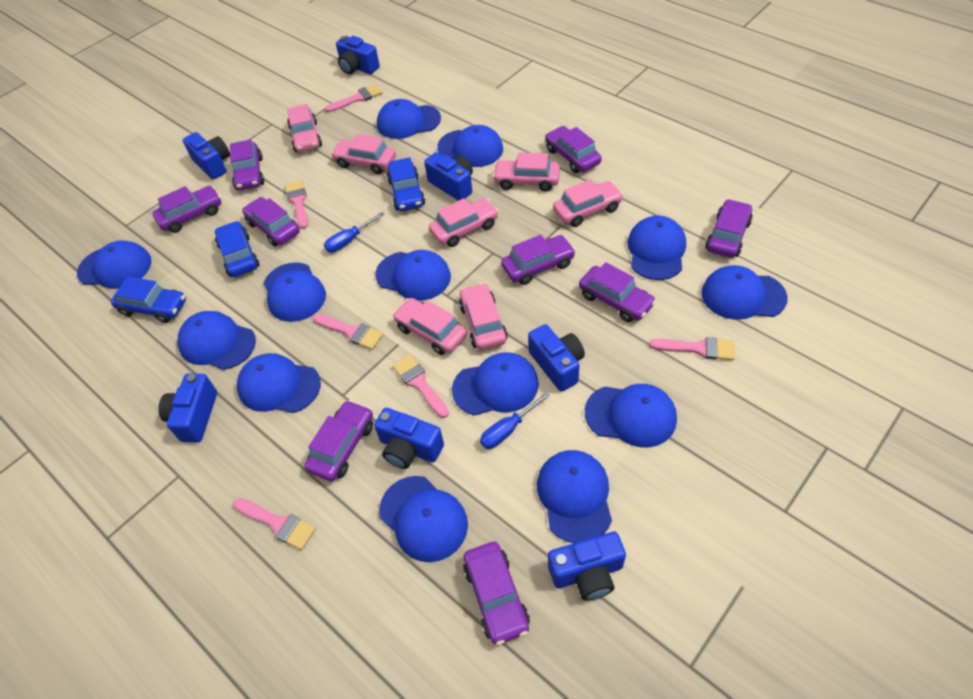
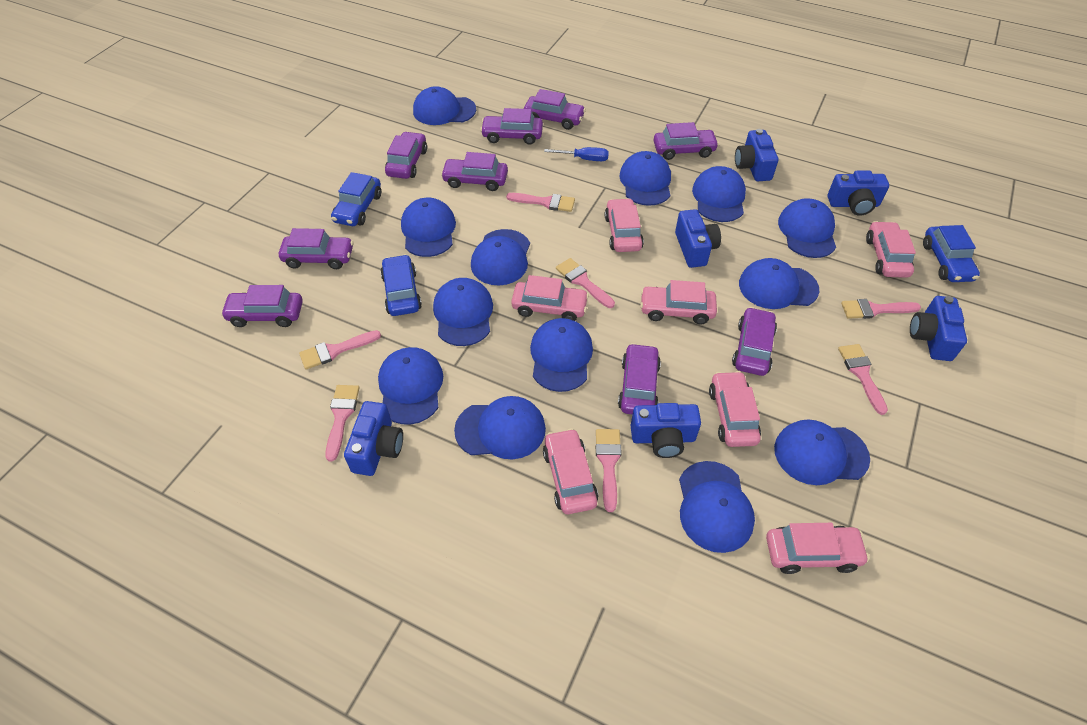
blue camera: 7 -> 6
blue screwdriver: 2 -> 1
pink brush: 6 -> 7

